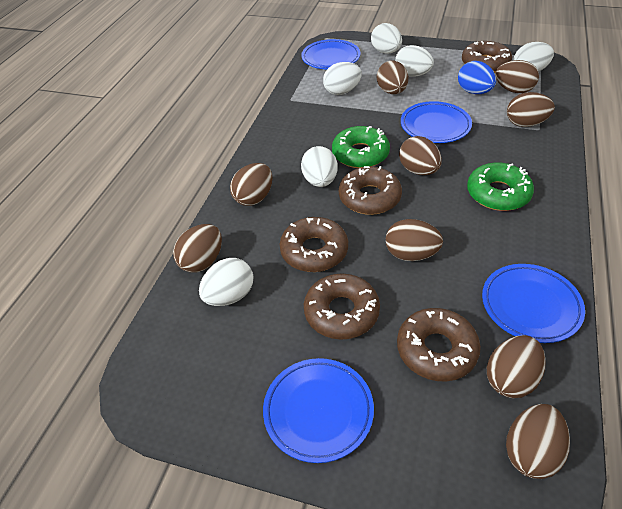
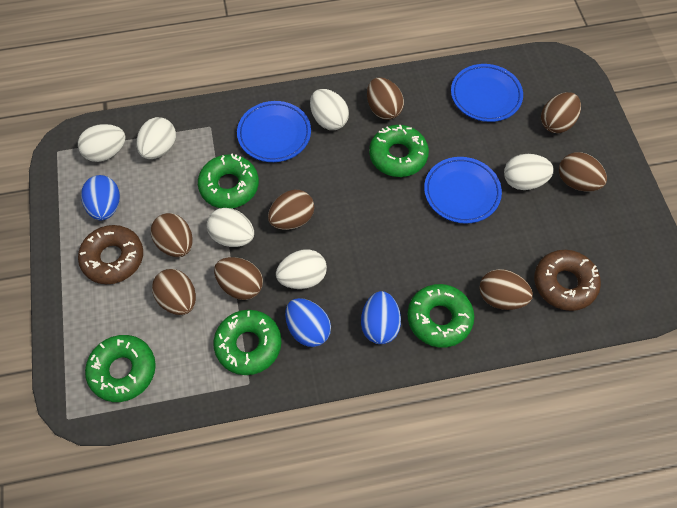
blue egg: 1 -> 3
blue plate: 4 -> 3
brown donut: 5 -> 2
brown egg: 9 -> 8
green donut: 2 -> 5

